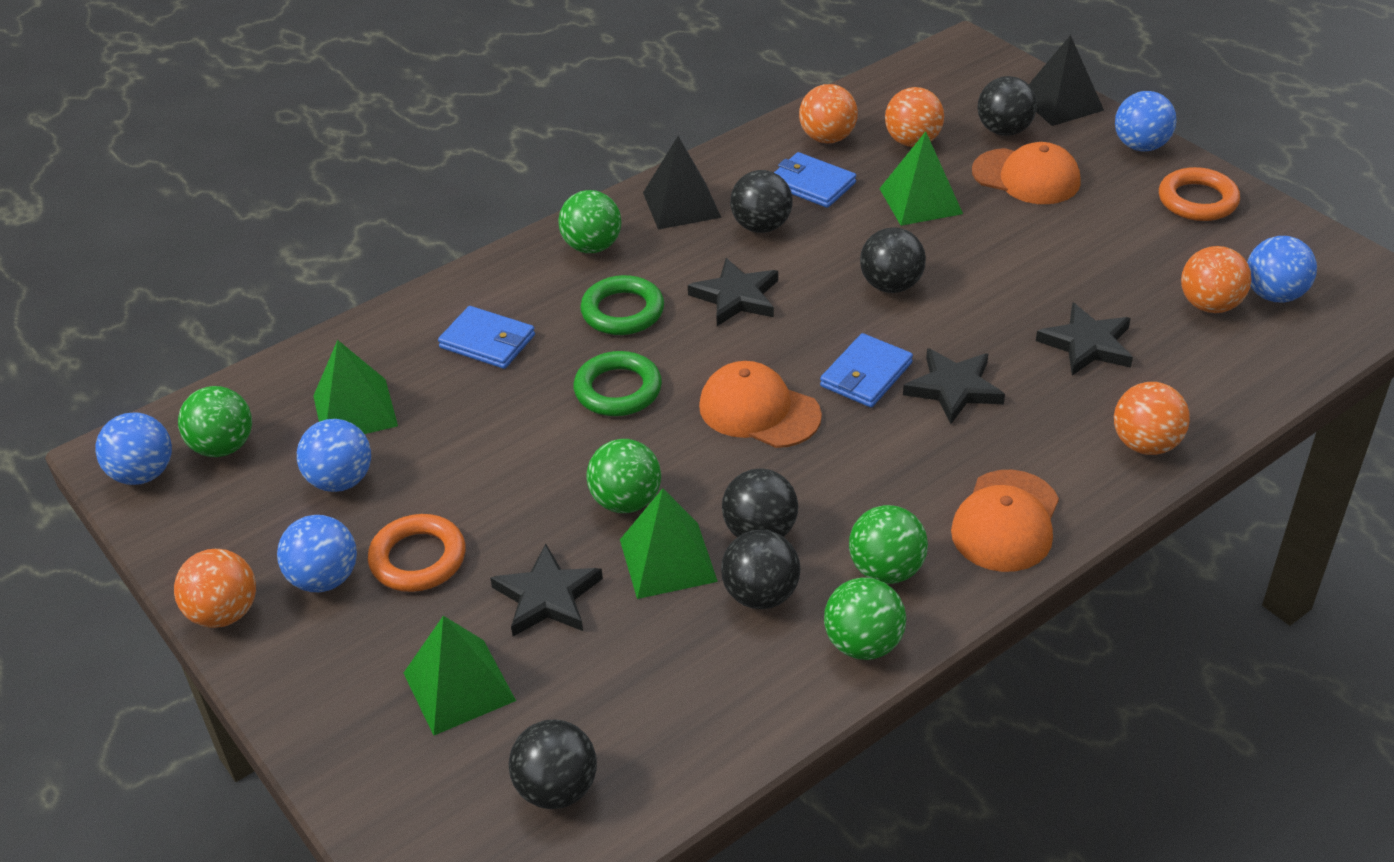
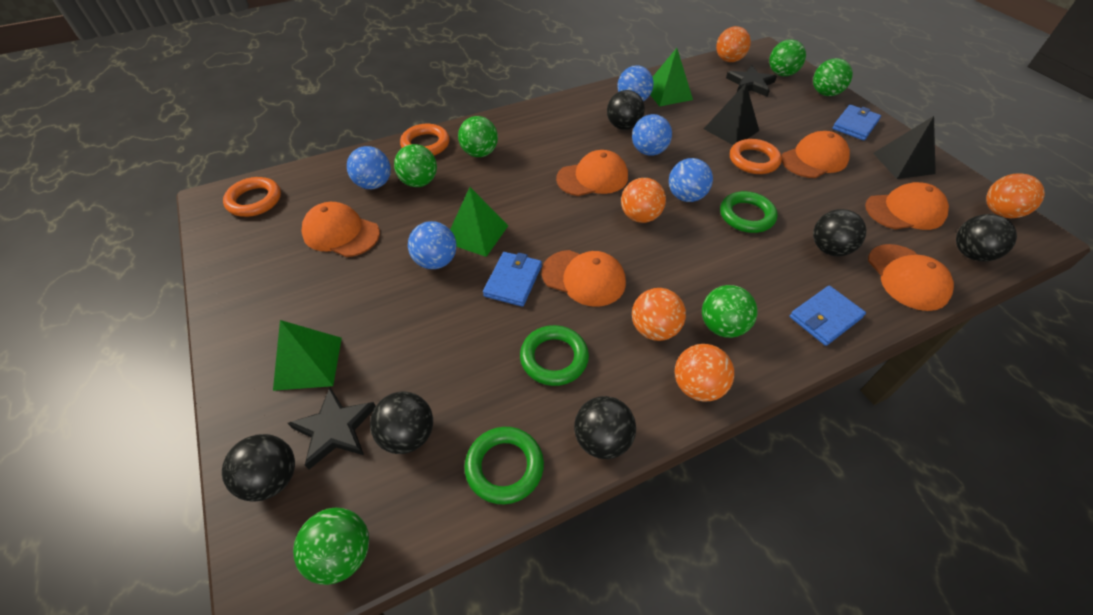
black star: 4 -> 2
green ball: 5 -> 6
green pyramid: 4 -> 3
green ring: 2 -> 3
orange cap: 3 -> 6
orange ring: 2 -> 3

